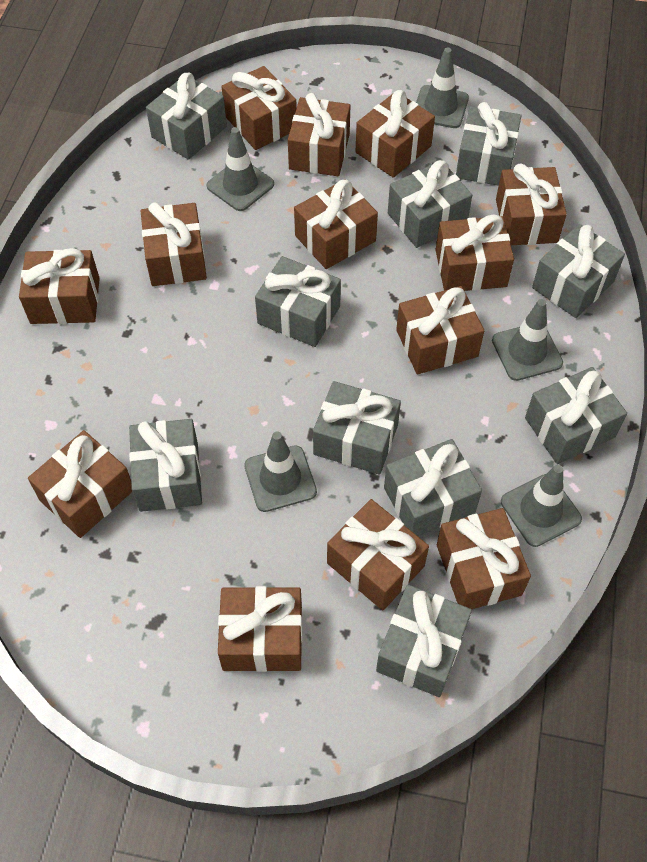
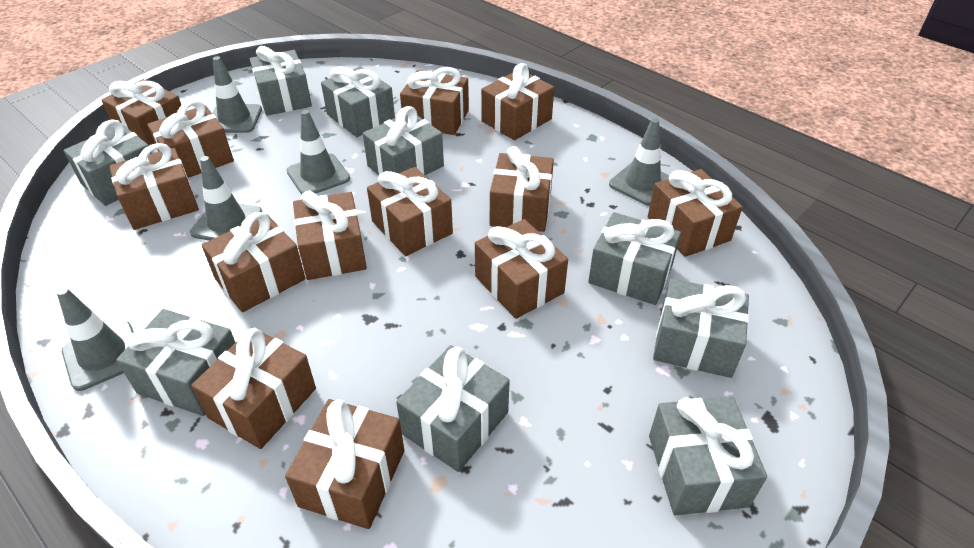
grey gift: 10 -> 9

